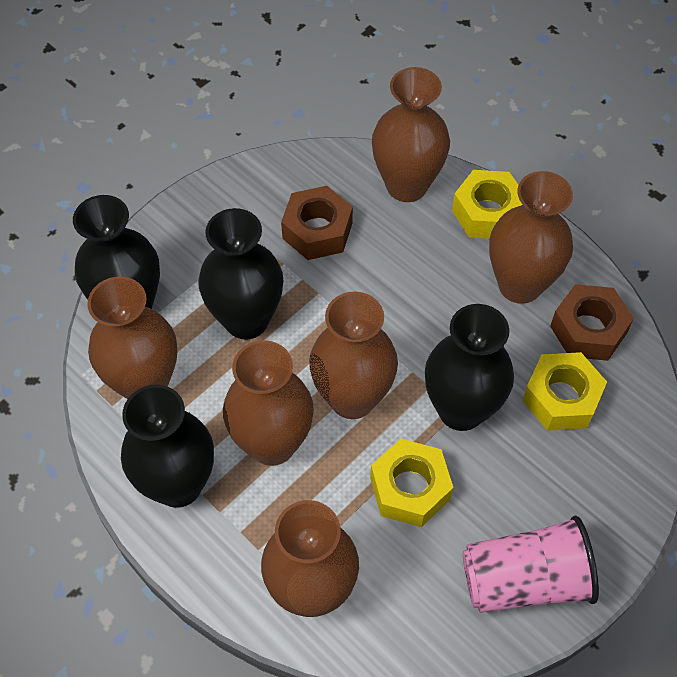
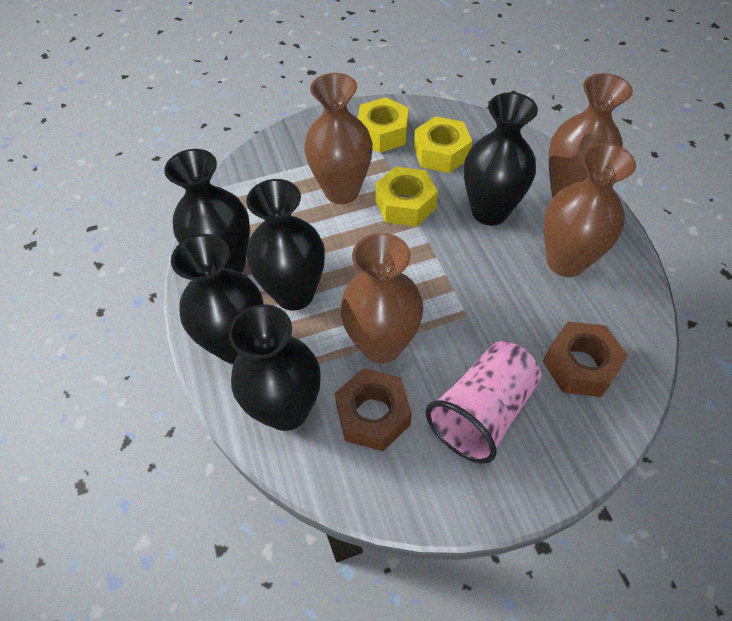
black vase: 4 -> 5
brown vase: 6 -> 4

